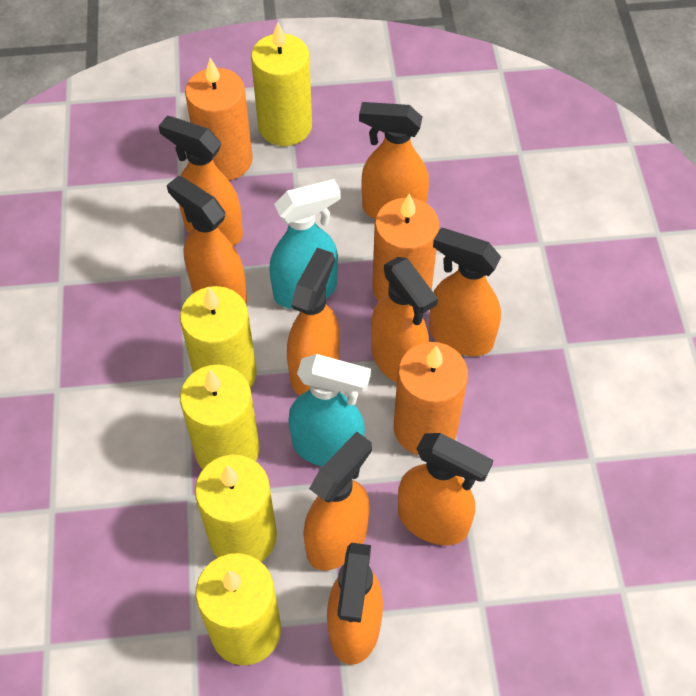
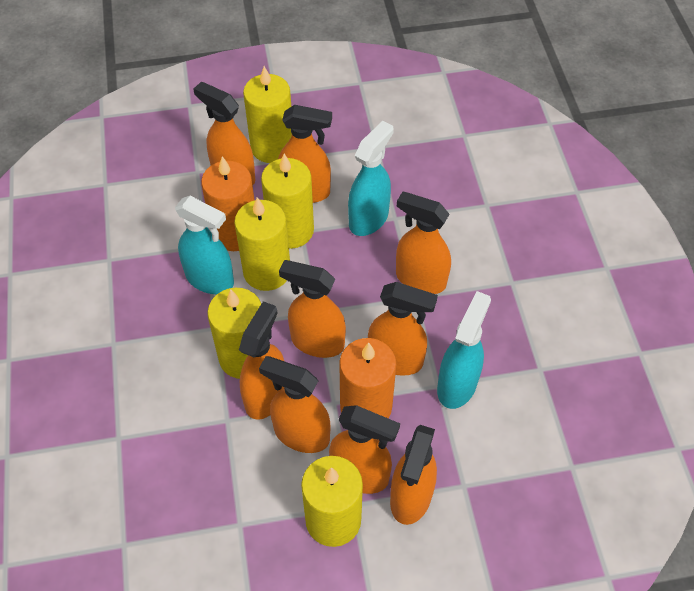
orange candle: 3 -> 2
turquoise spray bottle: 2 -> 3

